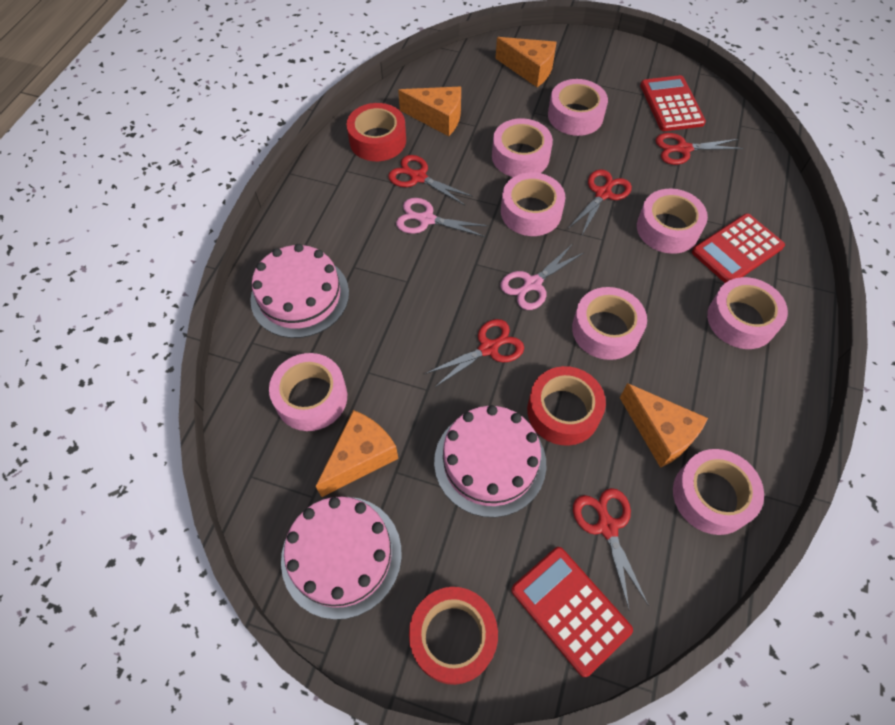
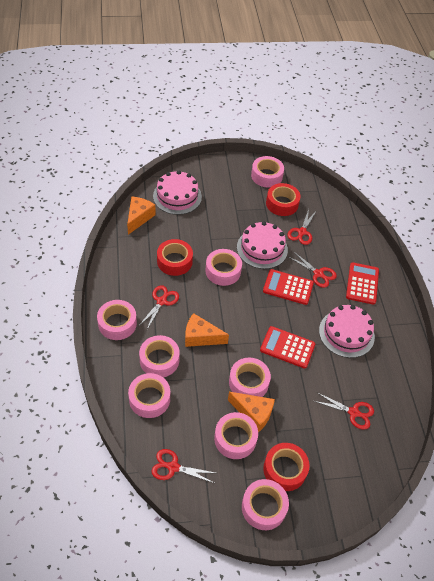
orange cheese: 4 -> 3
pink scissors: 2 -> 0

